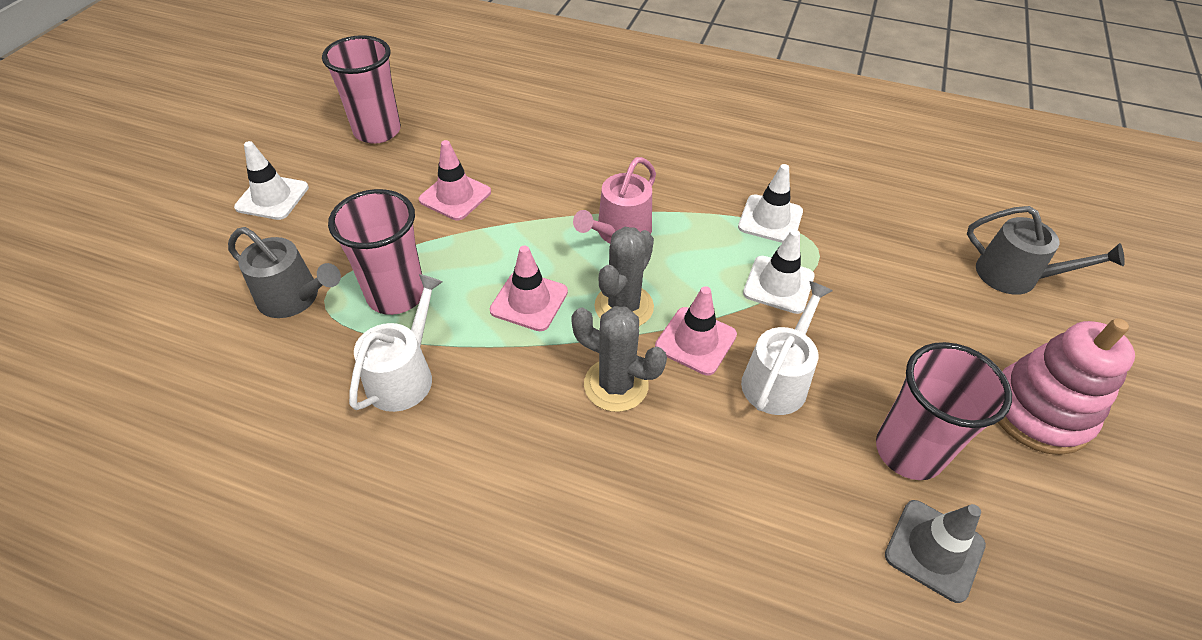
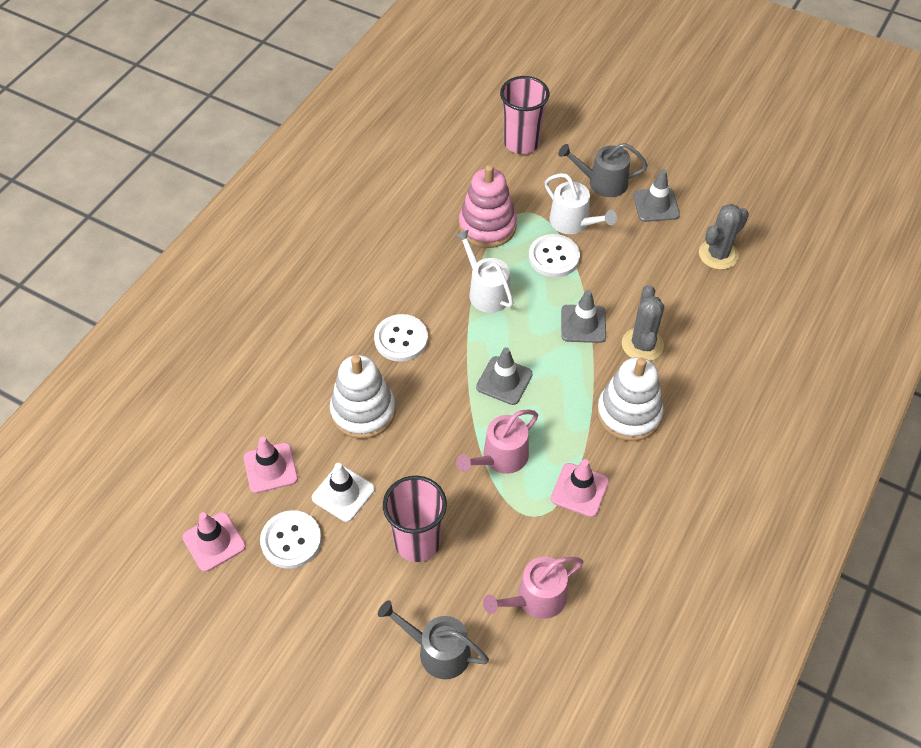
grey traffic cone: 1 -> 3
pink cup: 3 -> 2
pink watering can: 1 -> 2
white button: 0 -> 3
white stacking toy: 0 -> 2
white traffic cone: 3 -> 1

